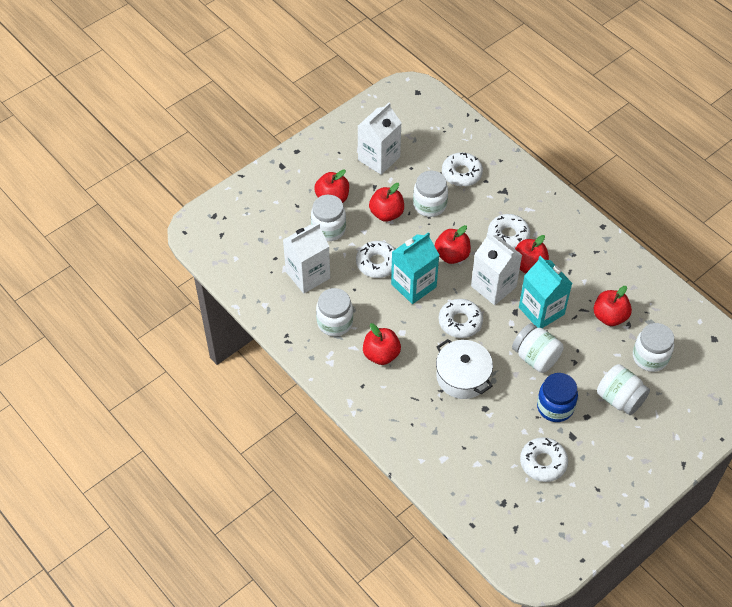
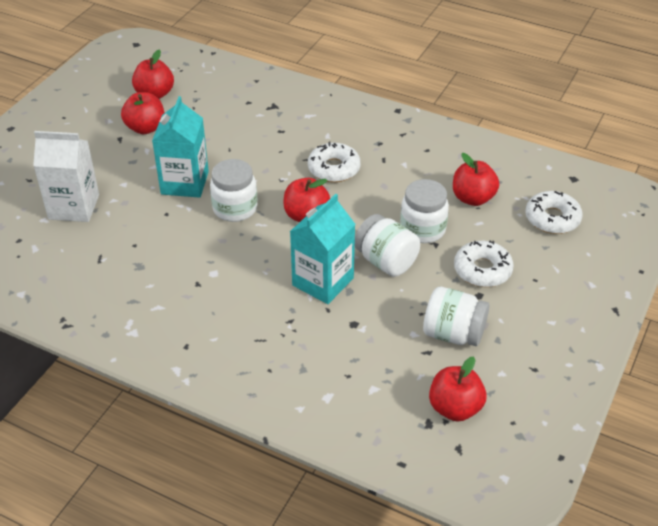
blue jar: 1 -> 0
red apple: 6 -> 5
white carton: 3 -> 1
white donut: 5 -> 3
white jar: 6 -> 4
white pot: 1 -> 0

